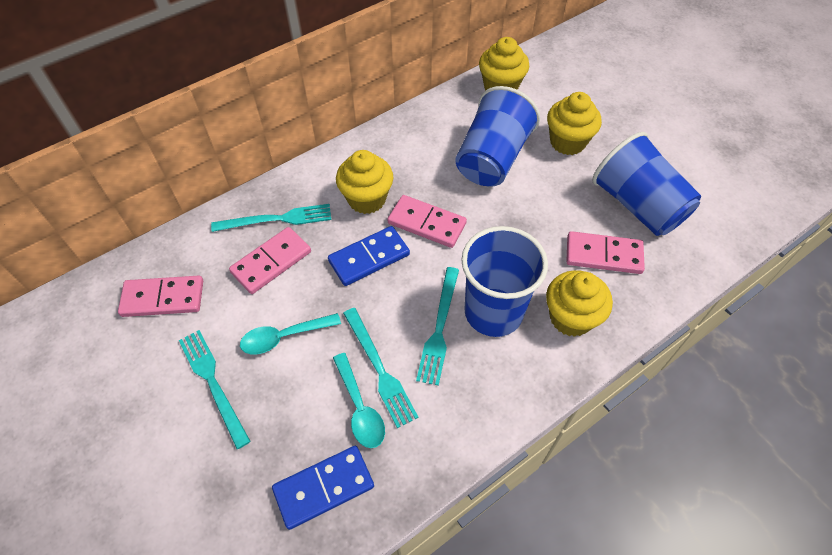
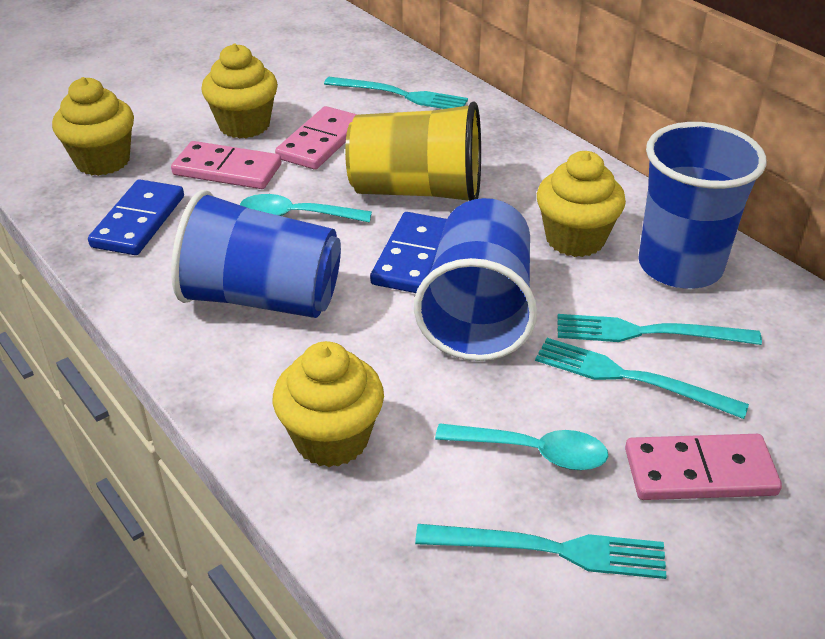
pink domino: 4 -> 3
yellow cup: 0 -> 1

